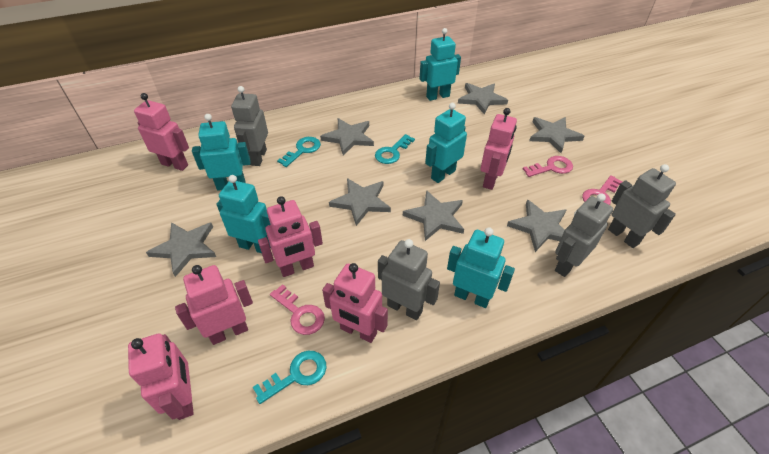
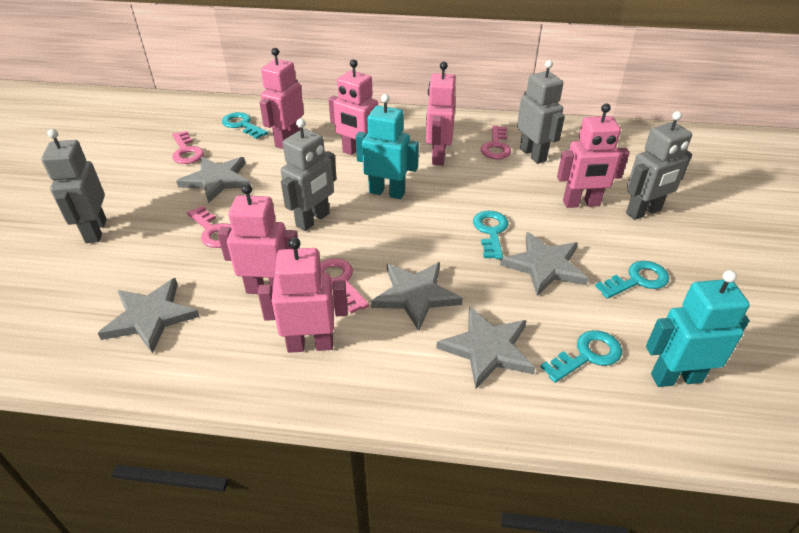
grey star: 7 -> 5
pink key: 3 -> 4
turquoise key: 3 -> 4
turquoise robot: 5 -> 2

